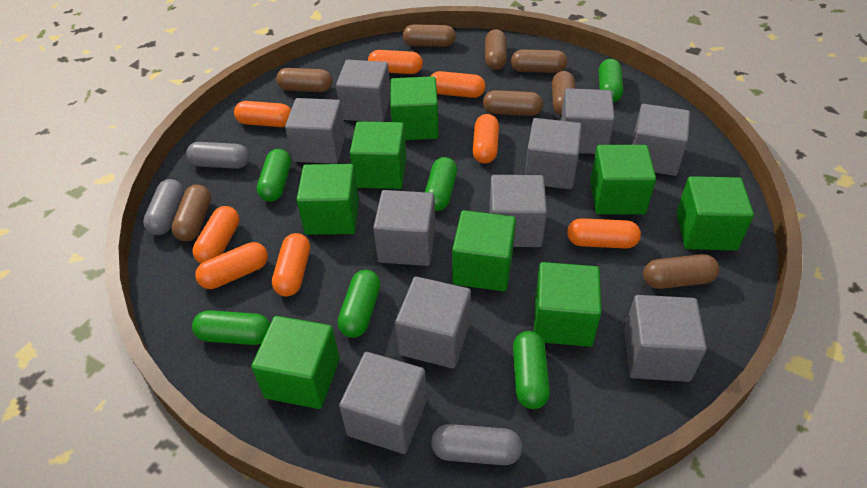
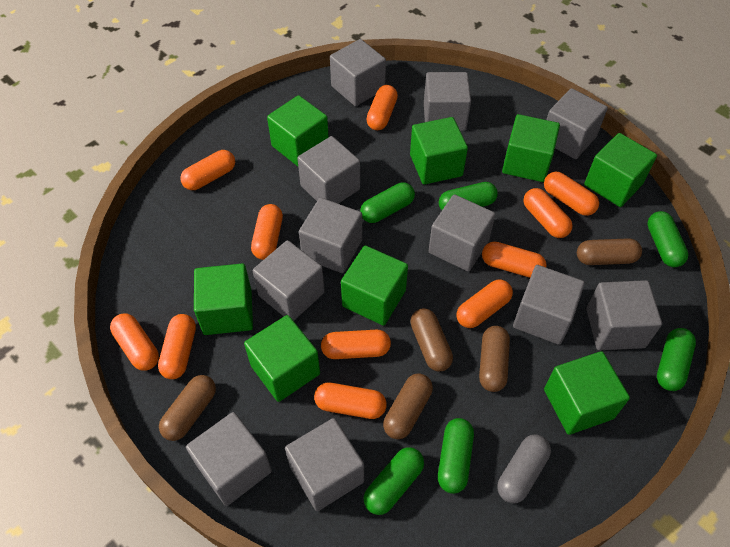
brown capsule: 8 -> 5
grey capsule: 3 -> 1
grey cube: 10 -> 11
orange capsule: 8 -> 11

